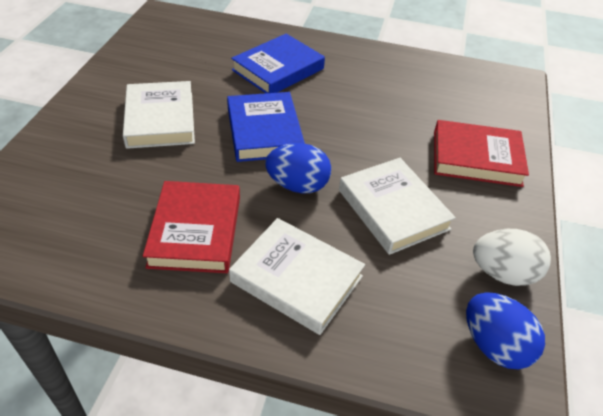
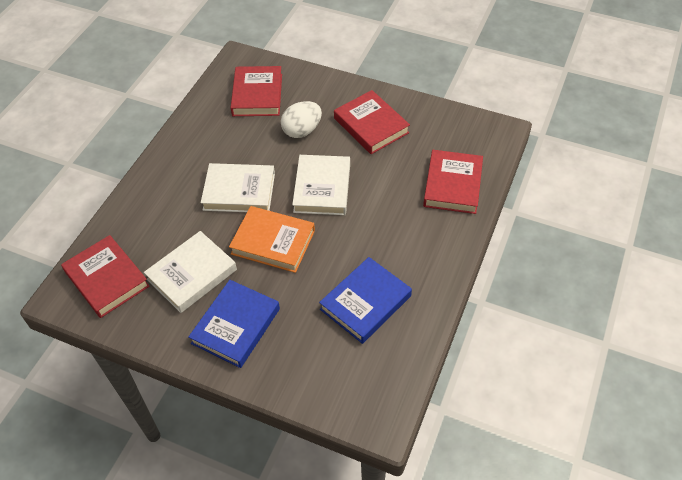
blue egg: 2 -> 0
orange book: 0 -> 1
red book: 2 -> 4

